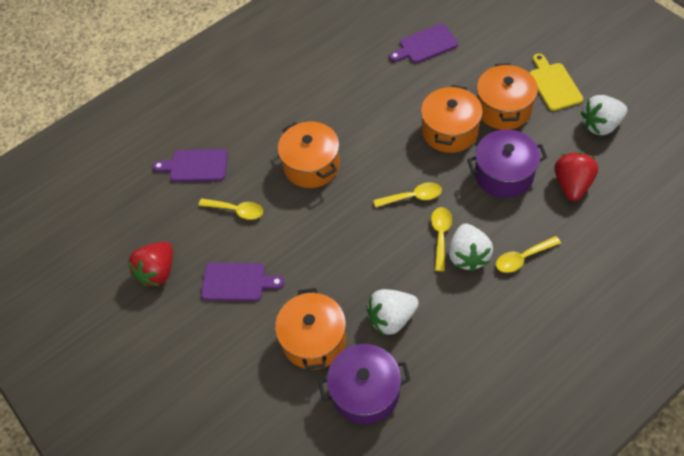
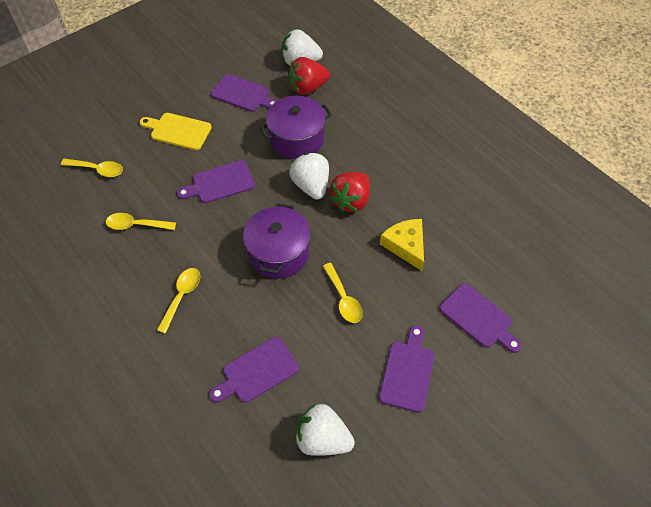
orange pot: 4 -> 0
purple cutting board: 3 -> 5
yellow cheese: 0 -> 1

